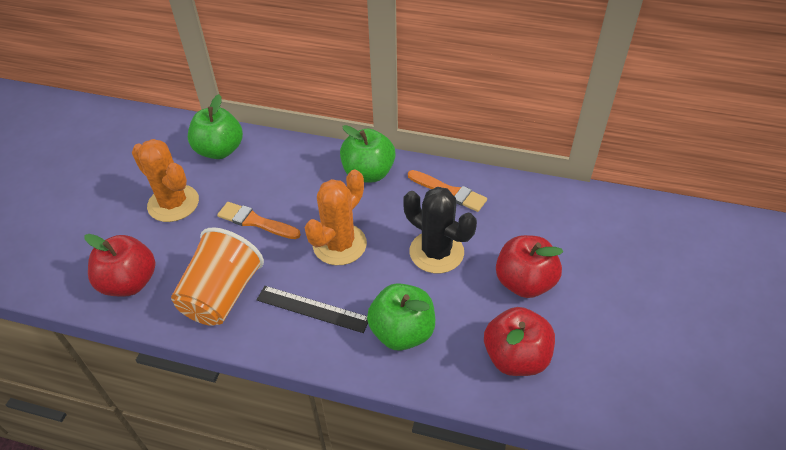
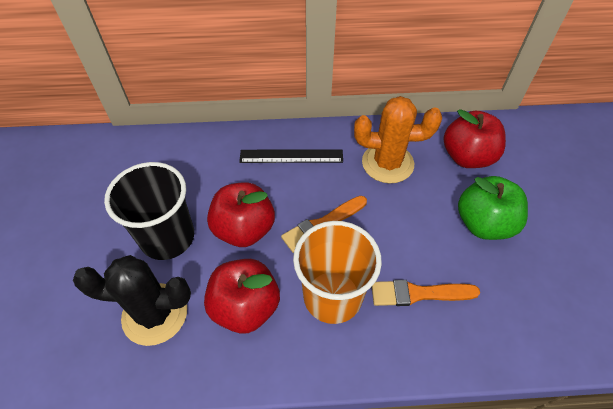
black cup: 0 -> 1
green apple: 3 -> 1
orange cactus: 2 -> 1

